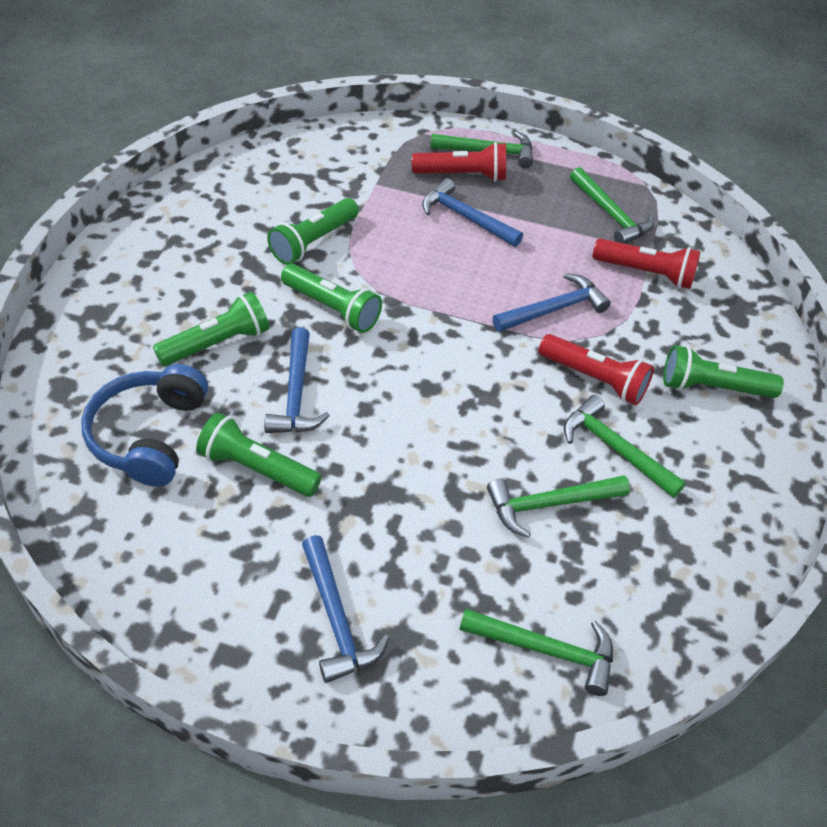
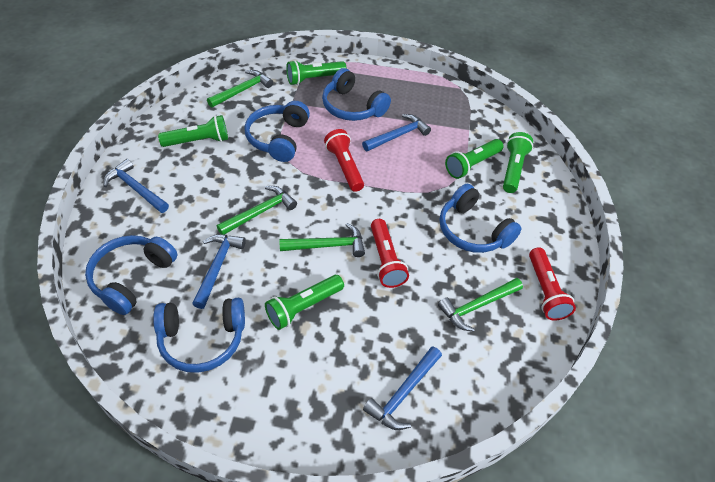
blue headphones: 1 -> 5
green hammer: 5 -> 4

